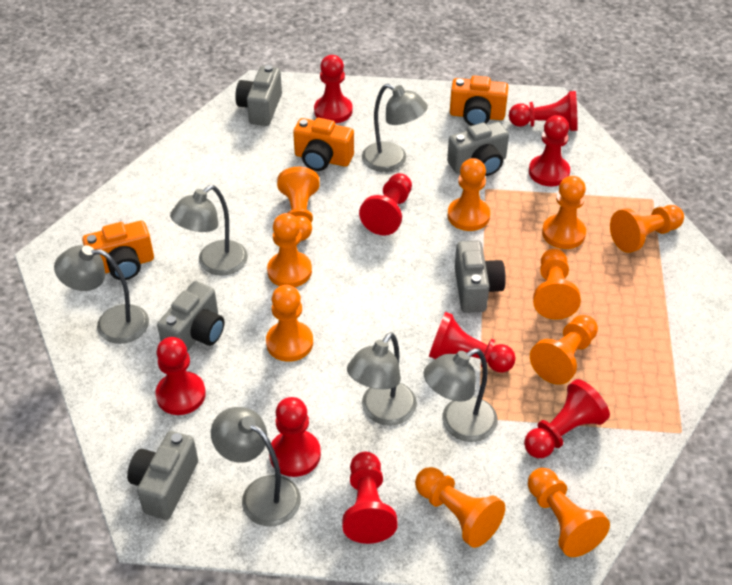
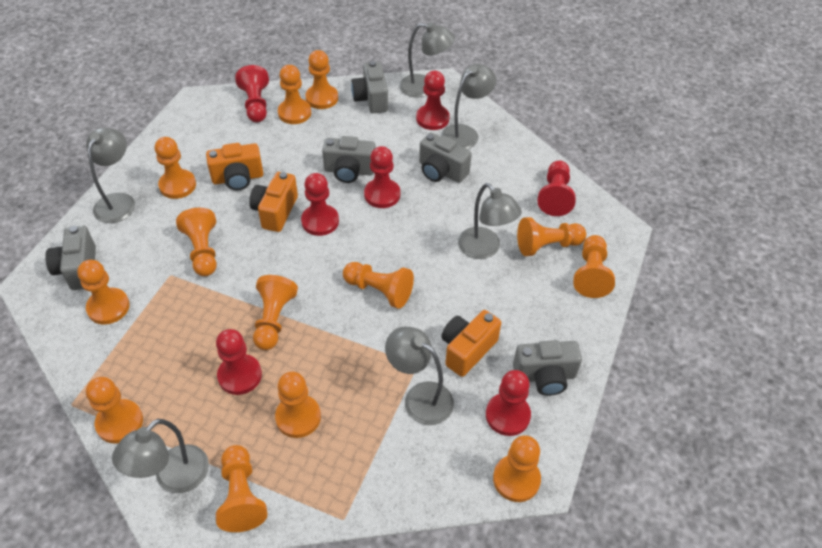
orange pawn: 10 -> 13
red pawn: 9 -> 7

